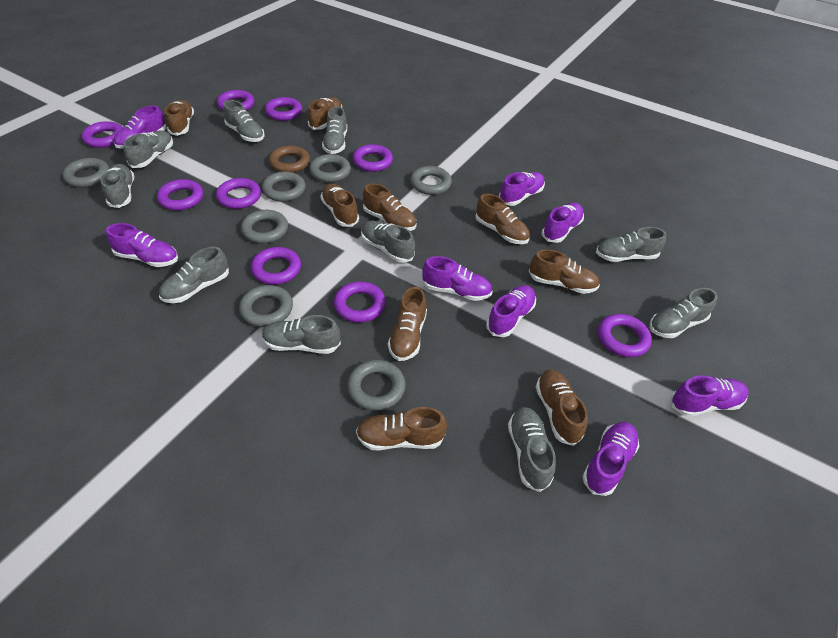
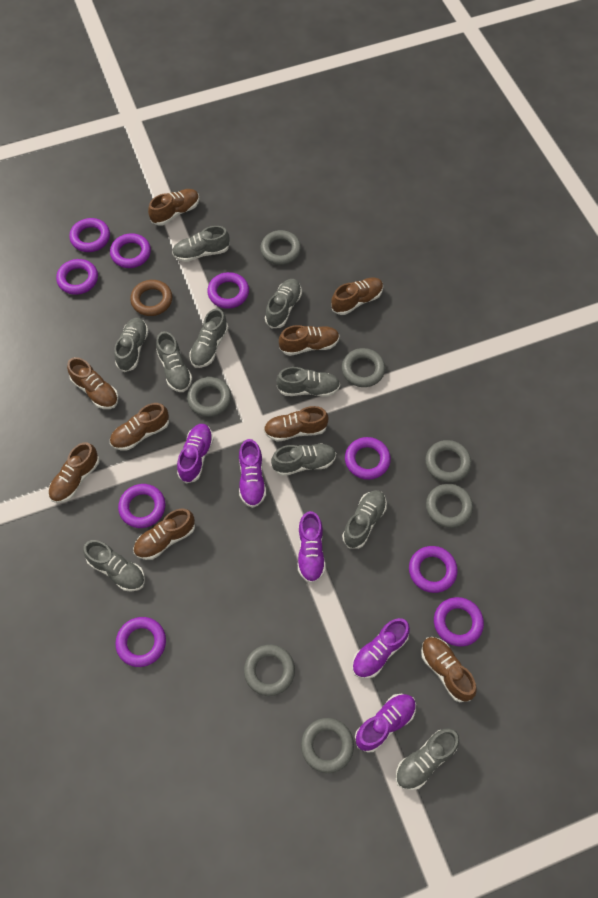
purple shoe: 8 -> 5

